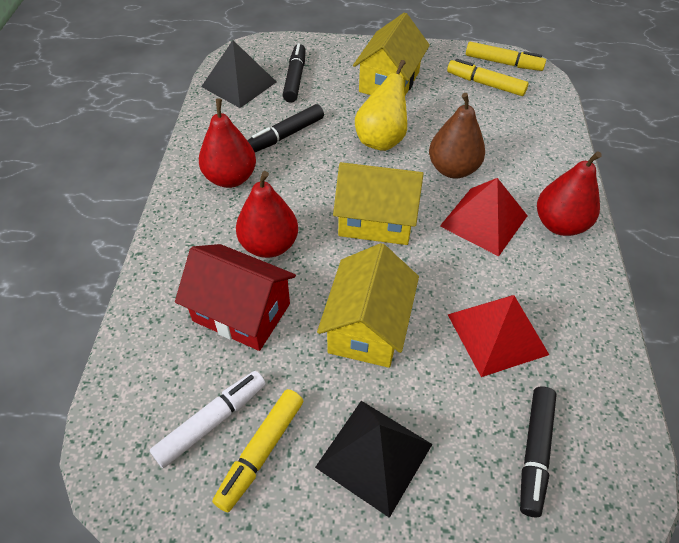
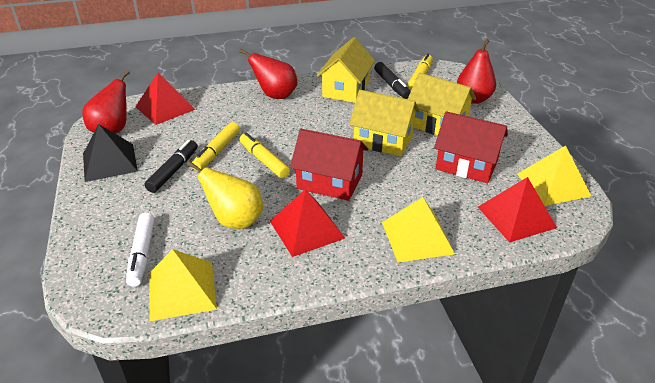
black marker: 3 -> 2
black pyramid: 2 -> 1
brown pear: 1 -> 0
red house: 1 -> 2
red pyramid: 2 -> 3
yellow pyramid: 0 -> 3

